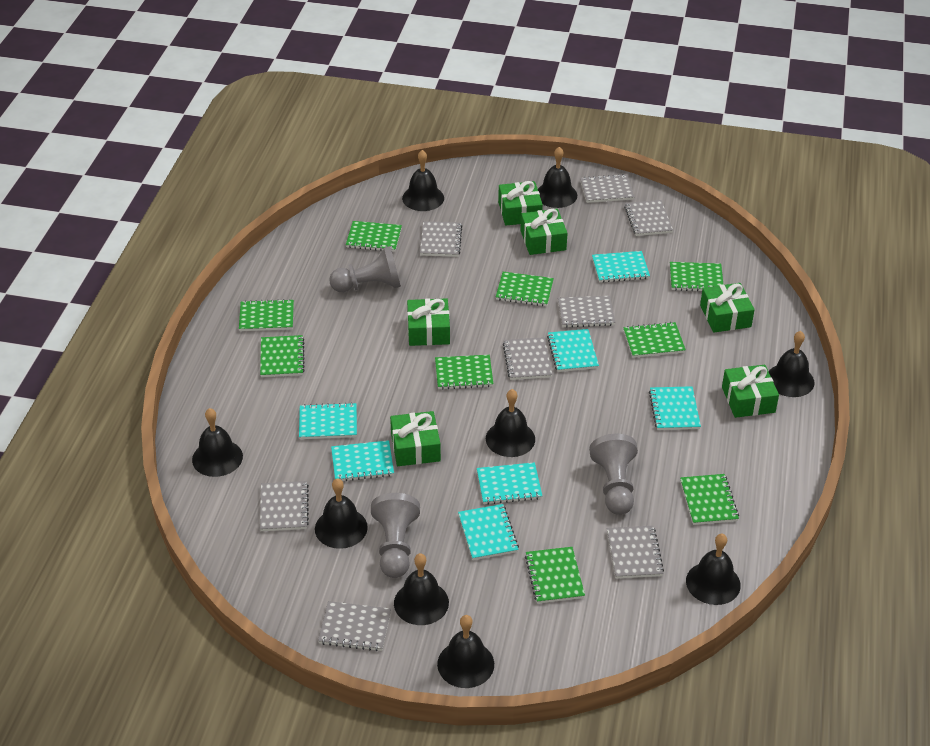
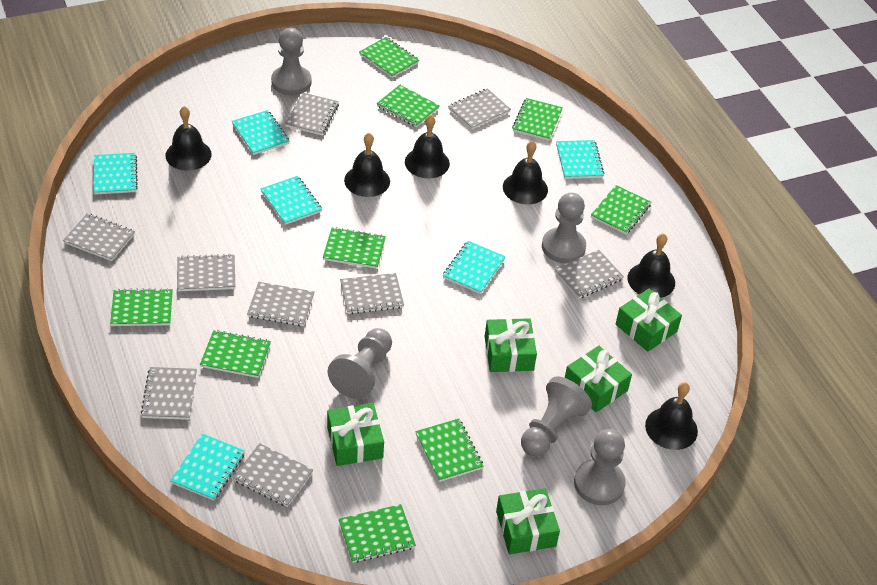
black bell: 9 -> 6
green gift: 6 -> 5
grey notebook: 8 -> 9
grey pawn: 3 -> 5
turquoise notebook: 7 -> 6

